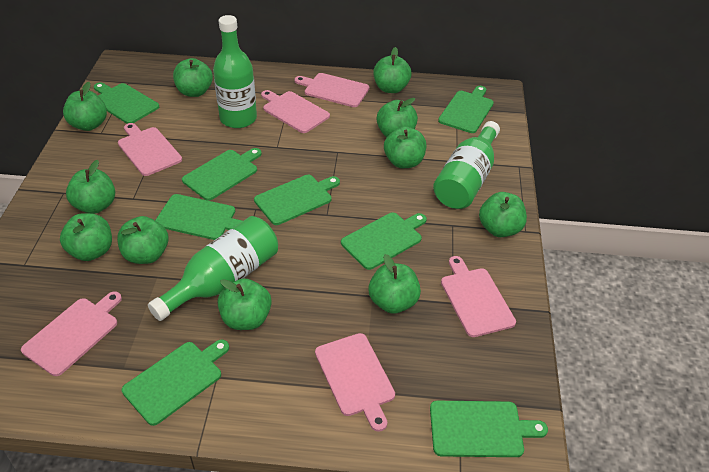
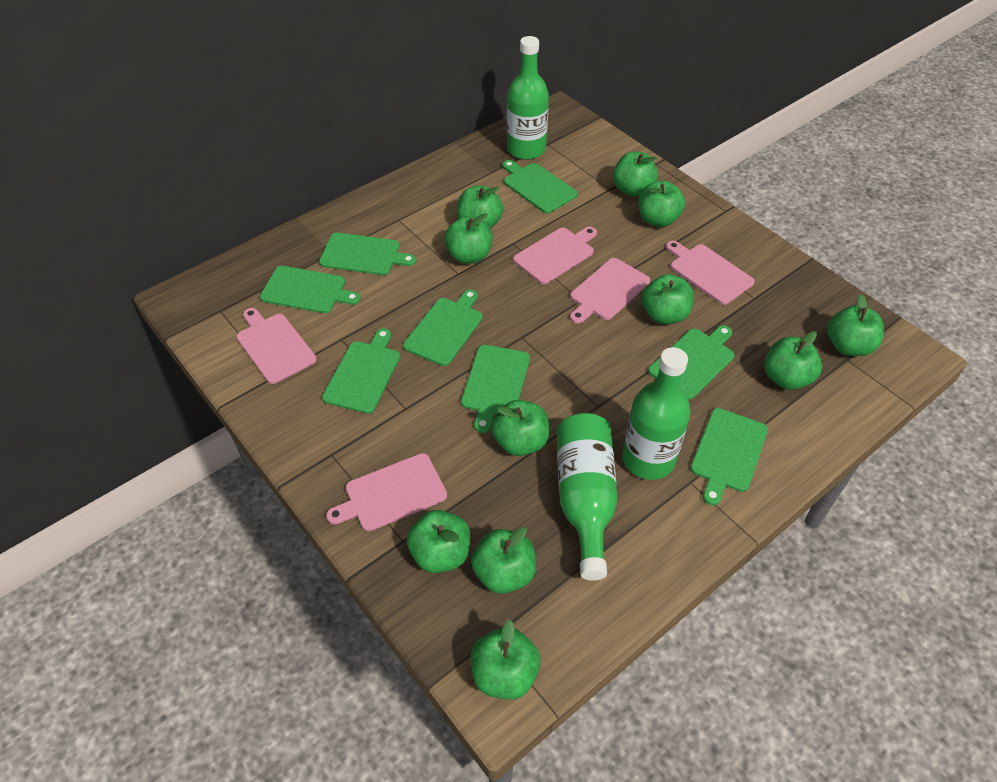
pink cutting board: 6 -> 5

